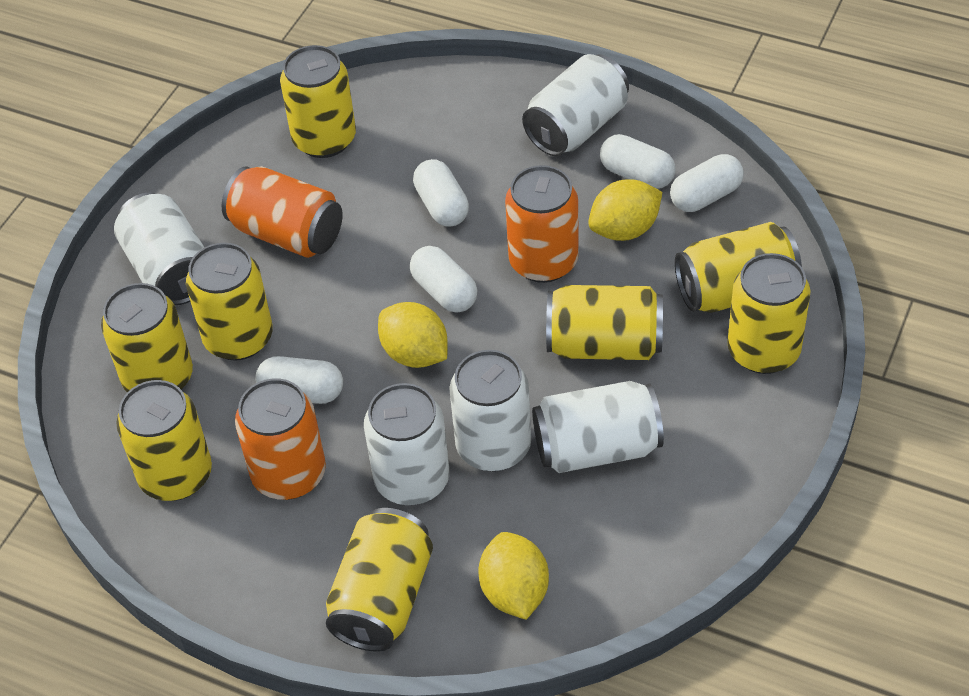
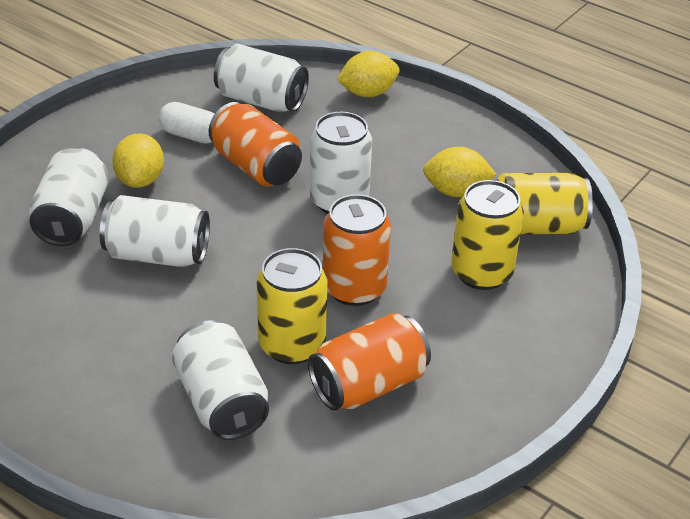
white capsule: 5 -> 1
yellow can: 8 -> 3

